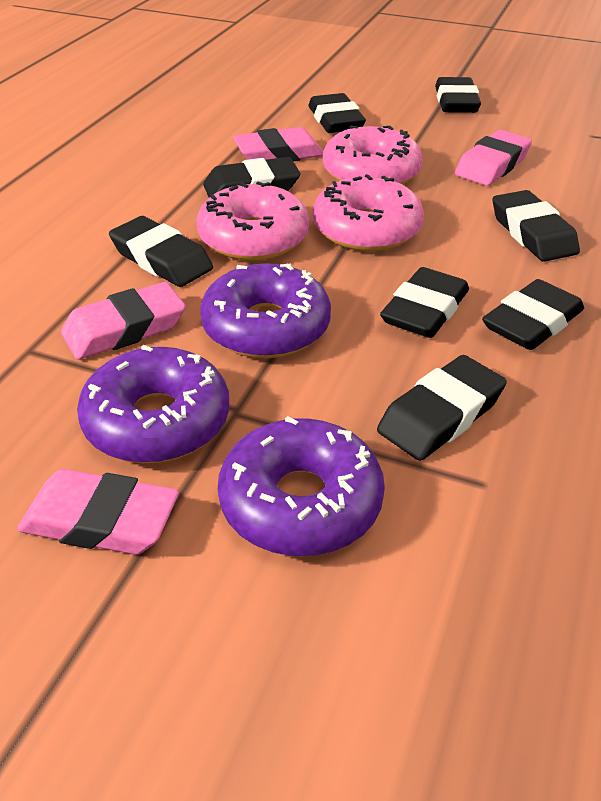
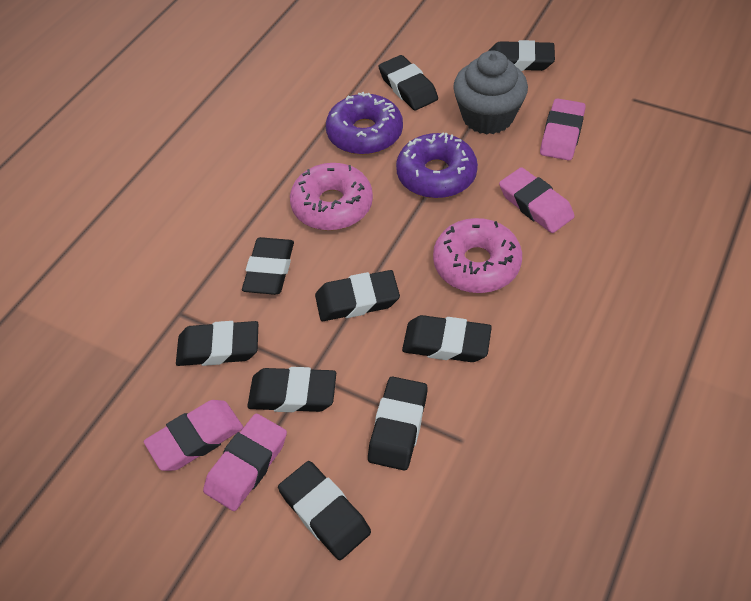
black eraser: 8 -> 9
grey cupcake: 0 -> 1
pink donut: 3 -> 2
purple donut: 3 -> 2

